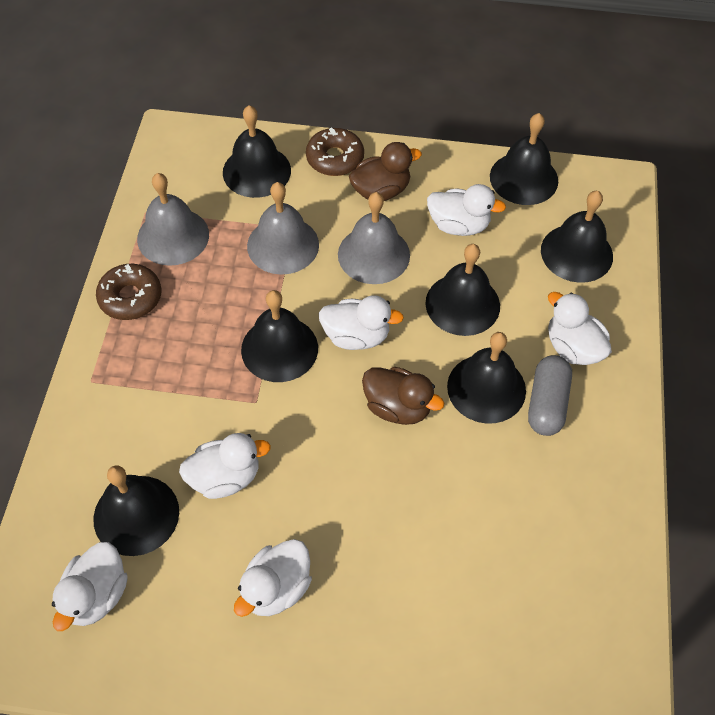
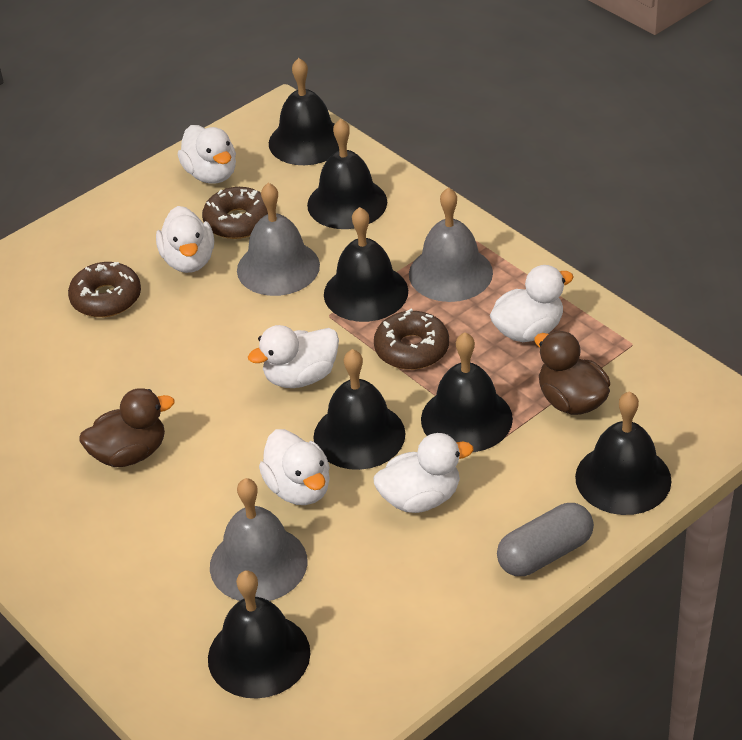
brown donut: 2 -> 3

